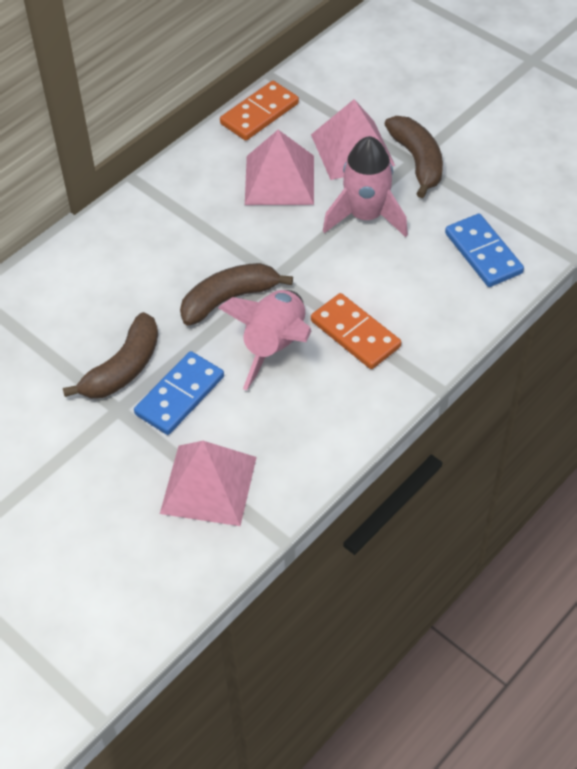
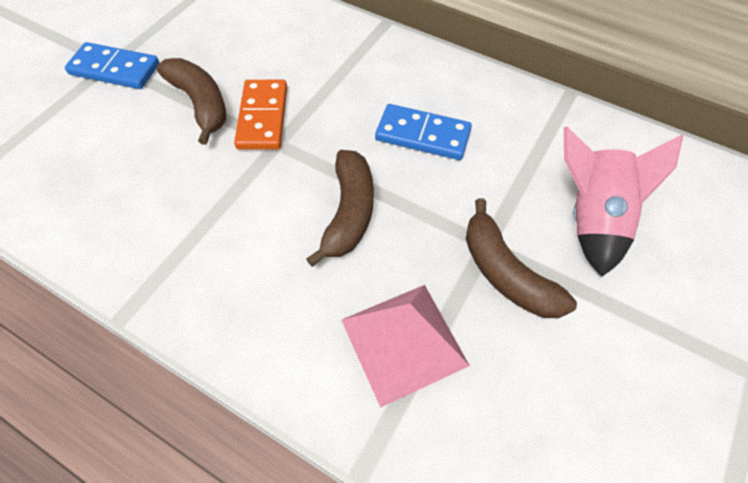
orange domino: 2 -> 1
pink pyramid: 3 -> 1
pink rocket: 2 -> 1

